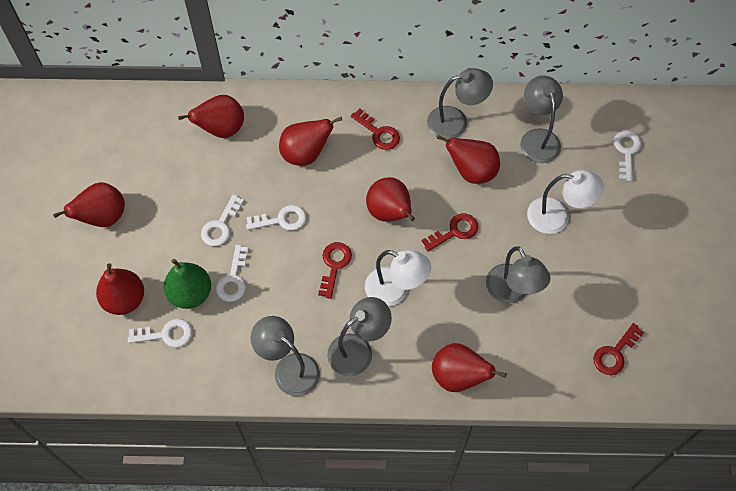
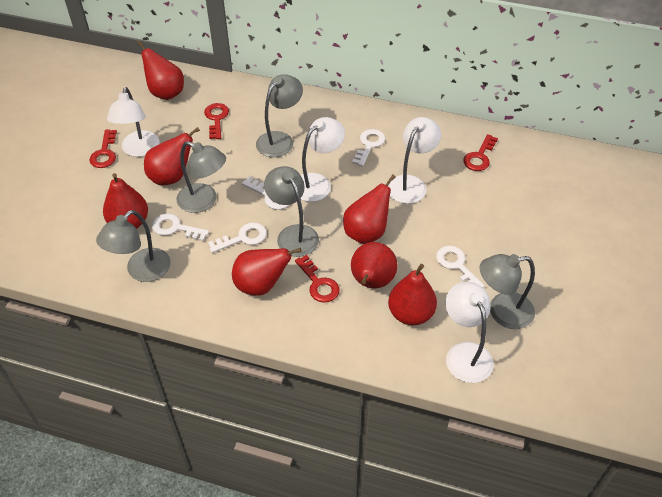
green pear: 1 -> 0
white lamp: 2 -> 4

